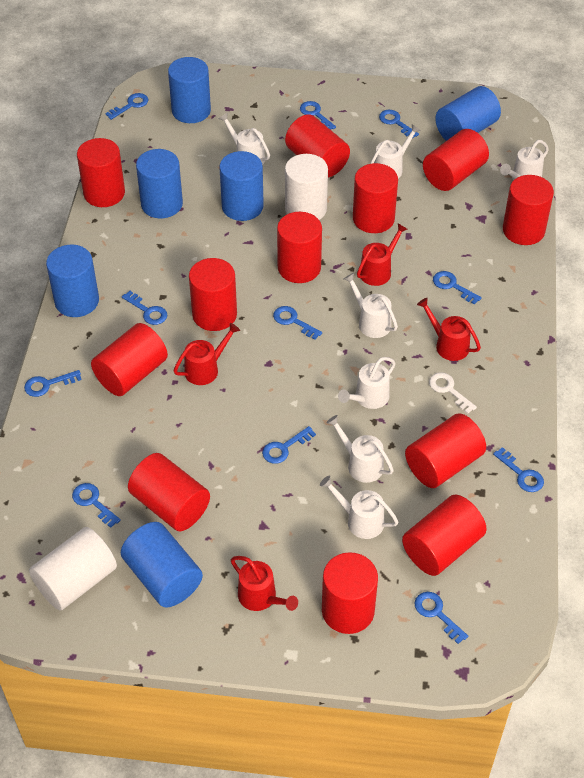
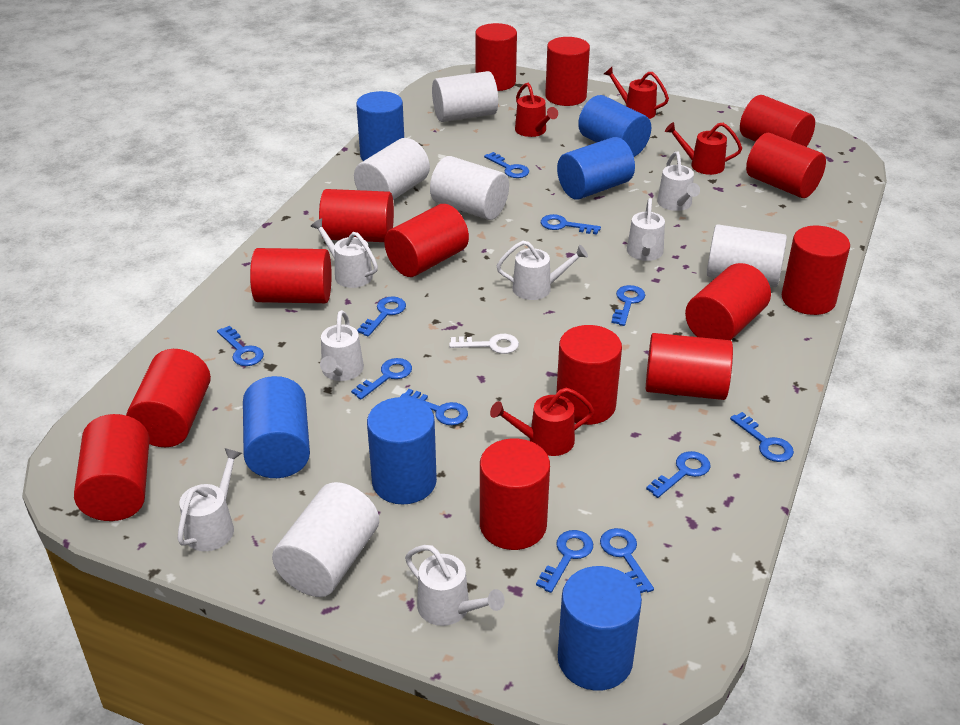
red cylinder: 12 -> 14
white cylinder: 2 -> 5

